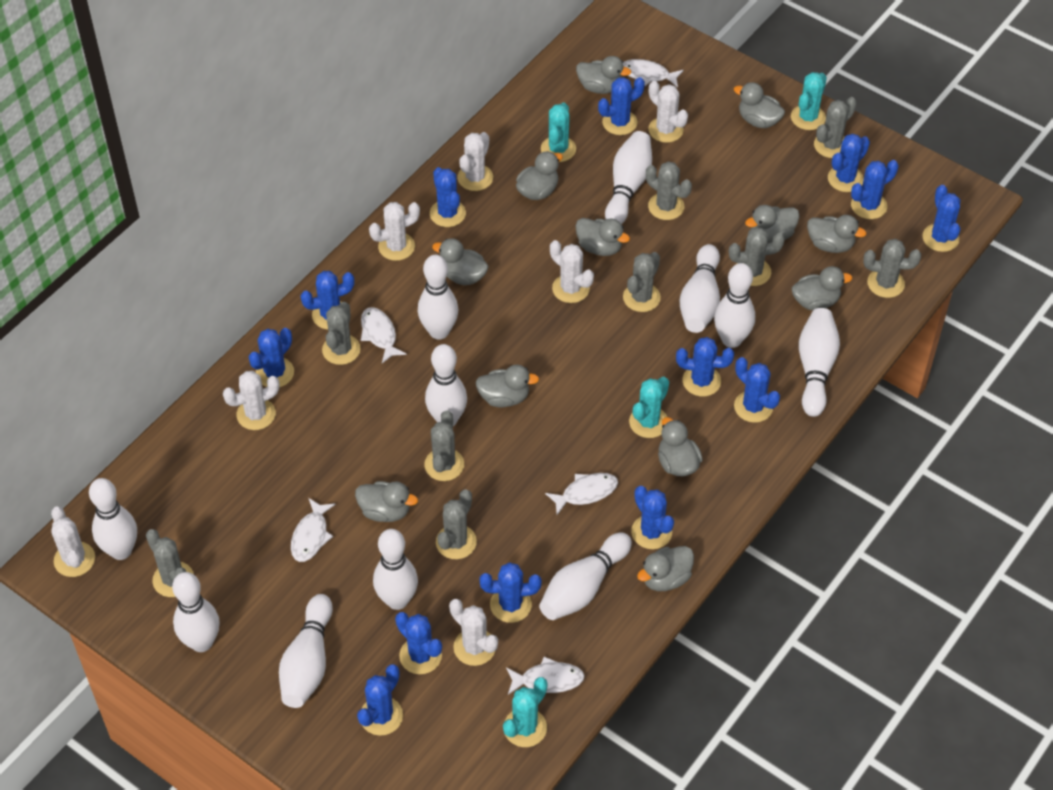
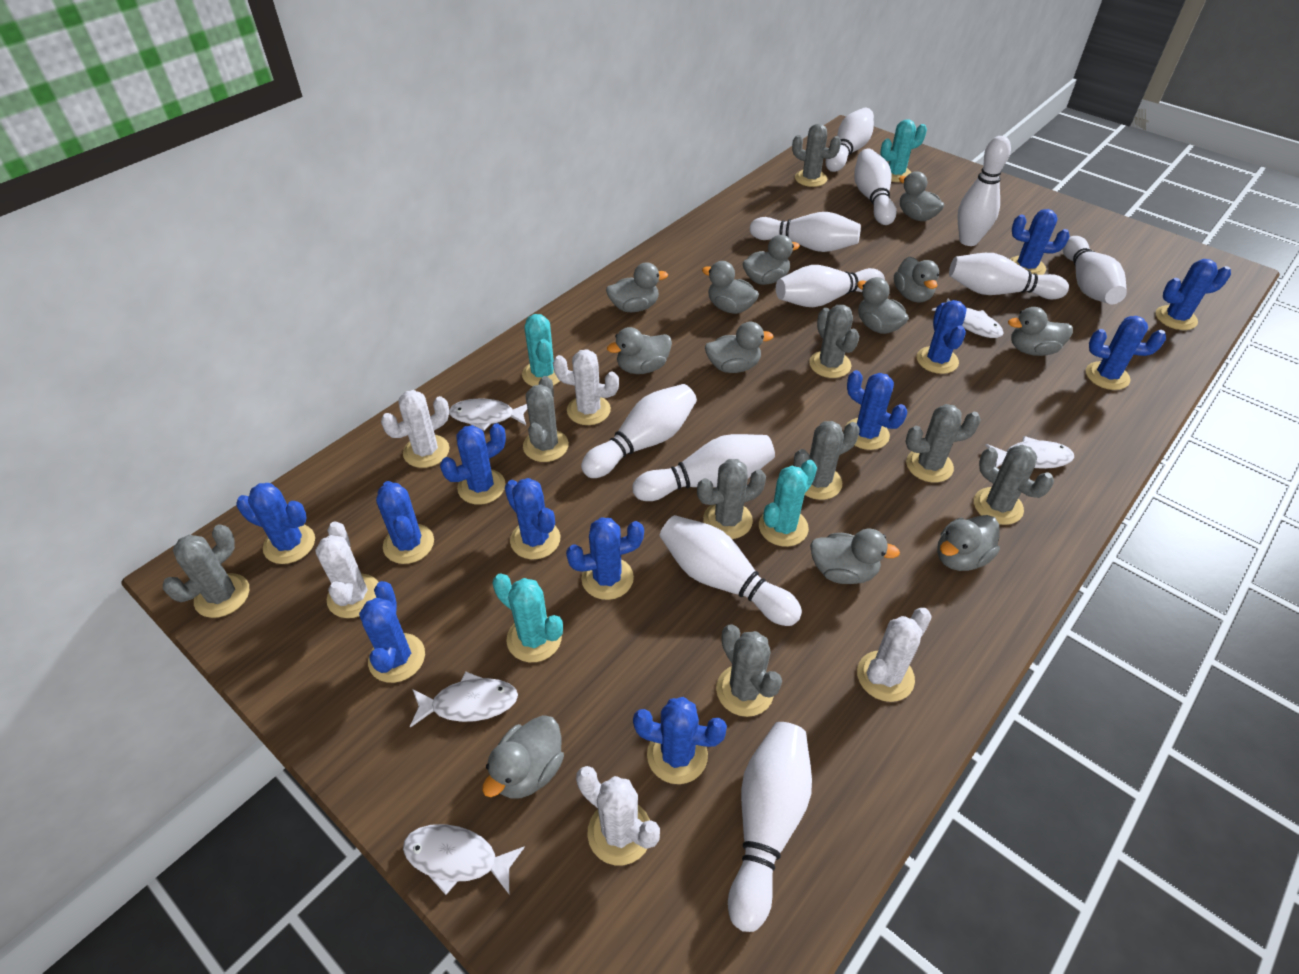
blue cactus: 13 -> 12
white cactus: 7 -> 5

